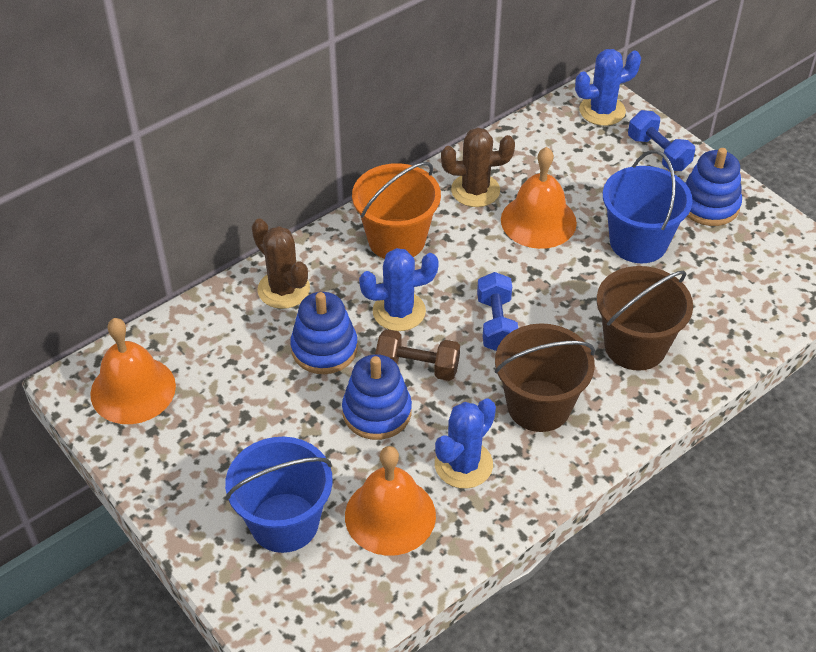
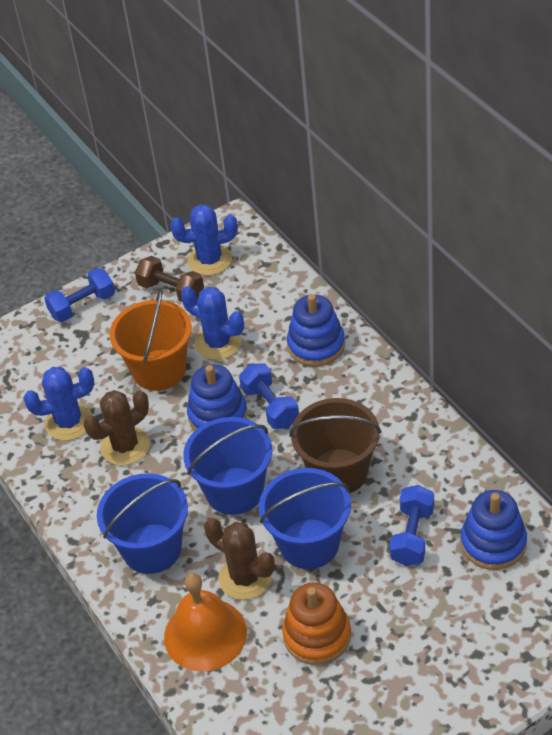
blue bucket: 2 -> 3
blue dumbbell: 2 -> 3
brown bucket: 2 -> 1
orange bell: 3 -> 1
orange stacking toy: 0 -> 1

